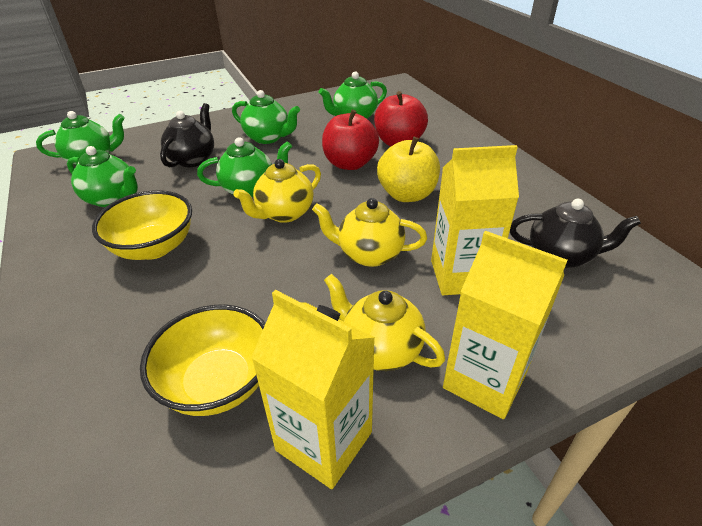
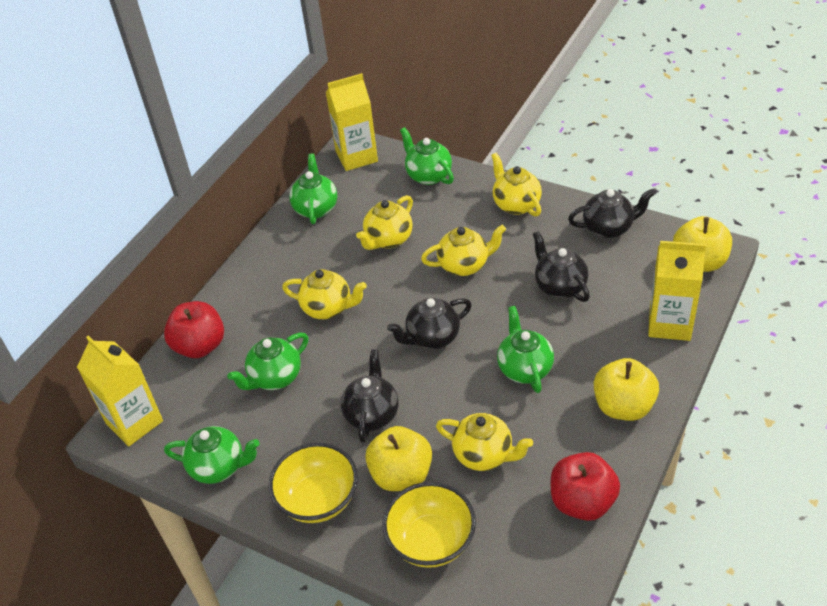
black teapot: 2 -> 4
yellow apple: 1 -> 3
yellow teapot: 3 -> 5

